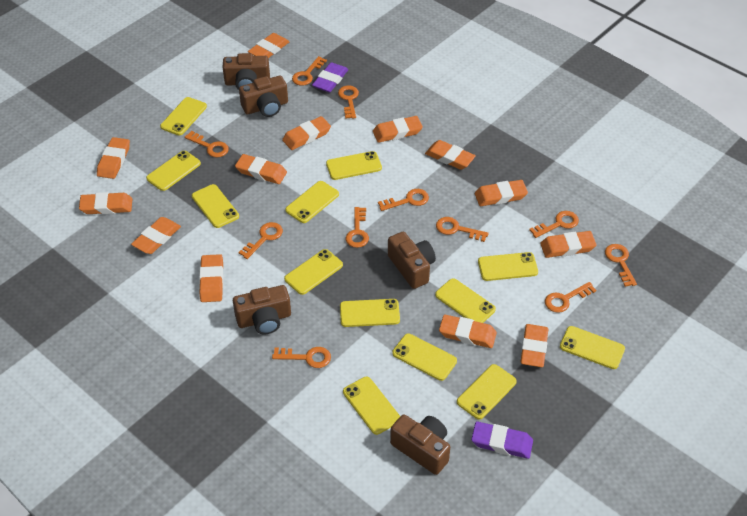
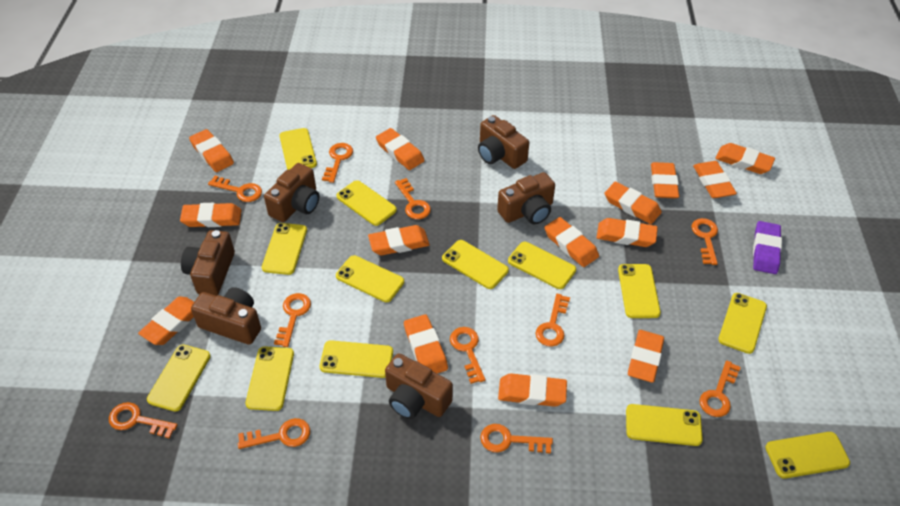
brown camera: 5 -> 6
orange eraser: 13 -> 14
purple eraser: 2 -> 1

